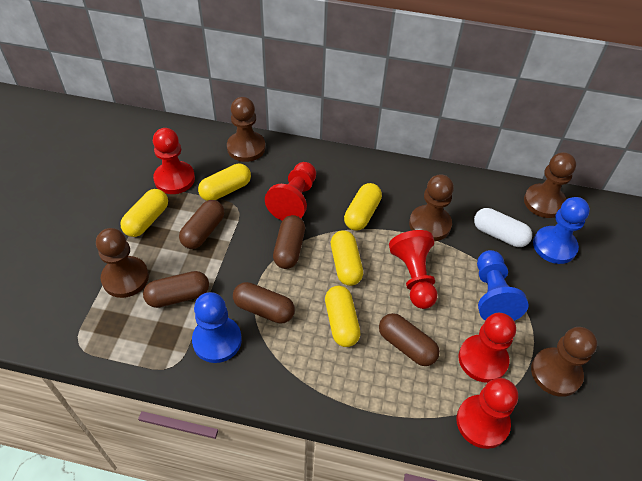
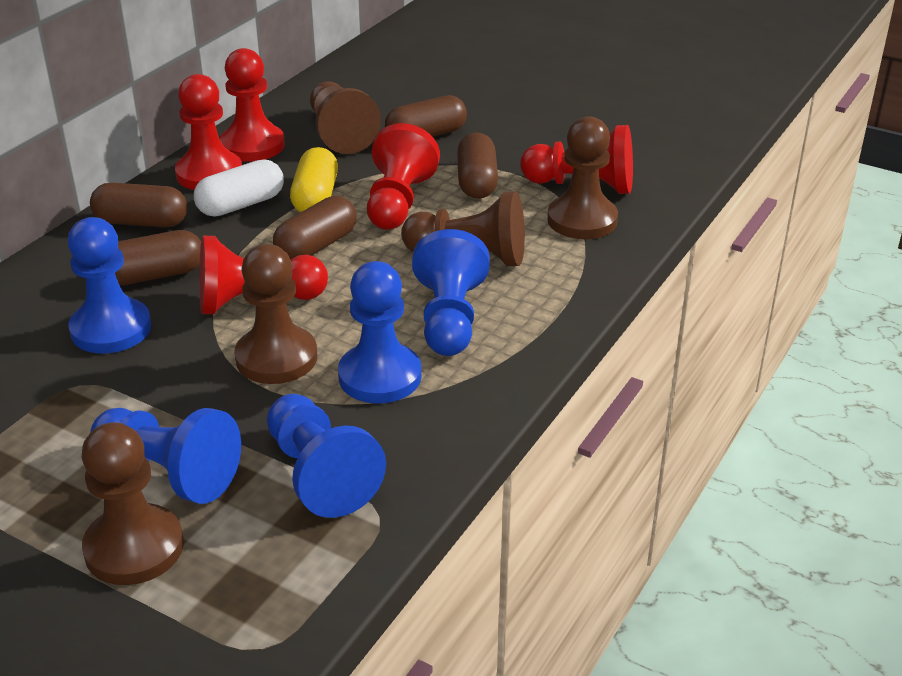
blue pawn: 3 -> 5
yellow capsule: 5 -> 1

